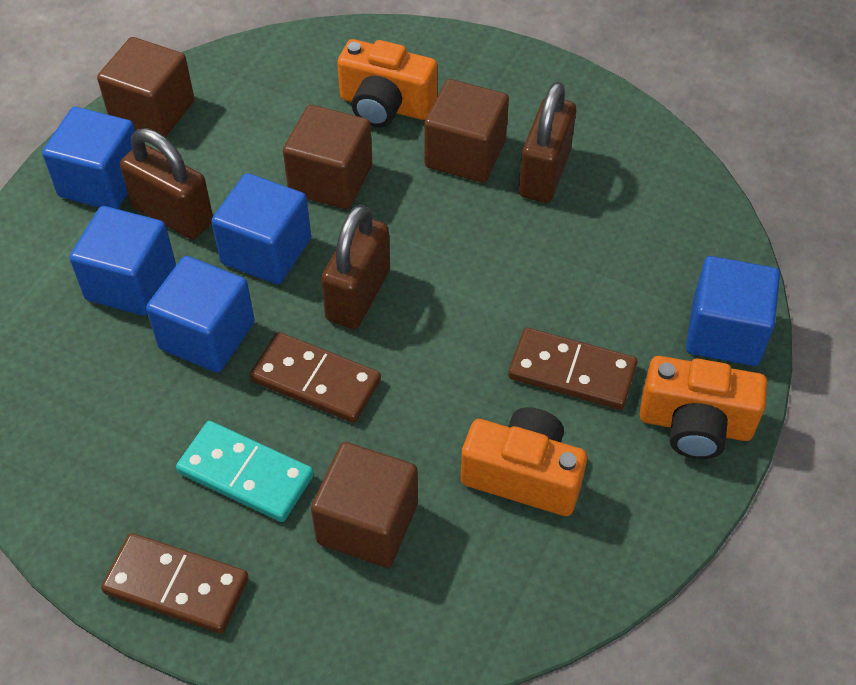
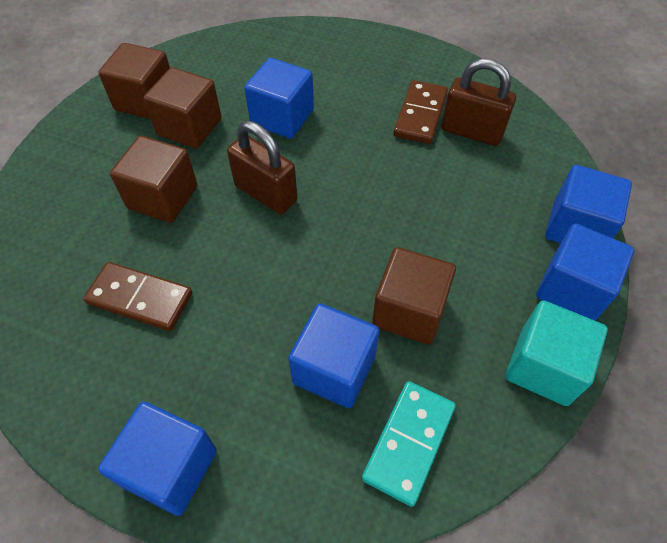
brown domino: 3 -> 2
brown padlock: 3 -> 2
orange camera: 3 -> 0
turquoise cube: 0 -> 1

